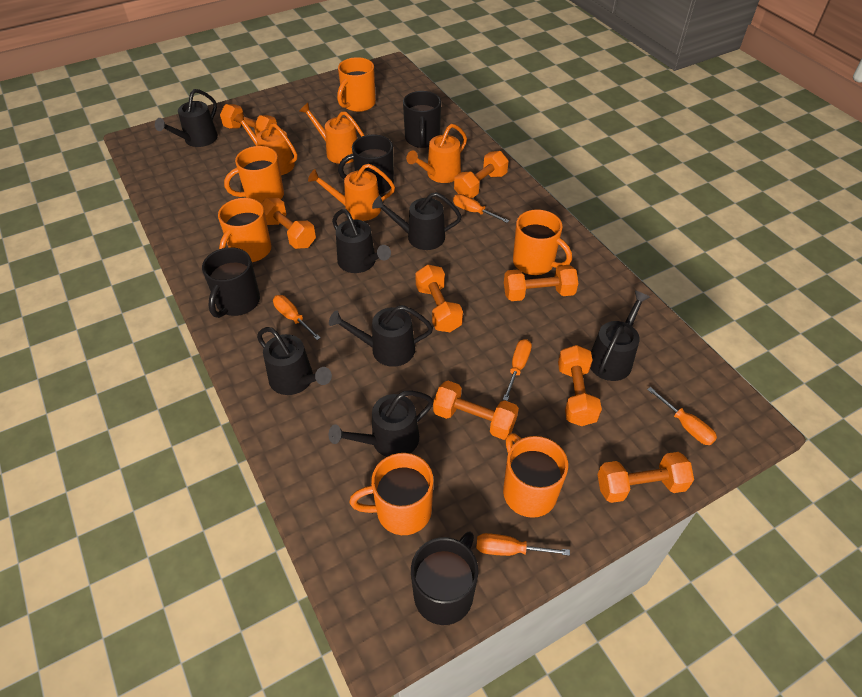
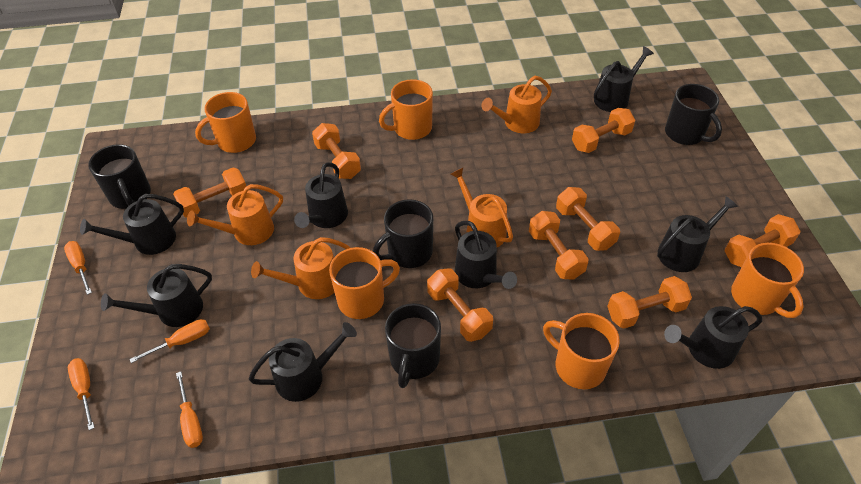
black watering can: 7 -> 8
orange mug: 6 -> 5
orange screwdriver: 5 -> 4

